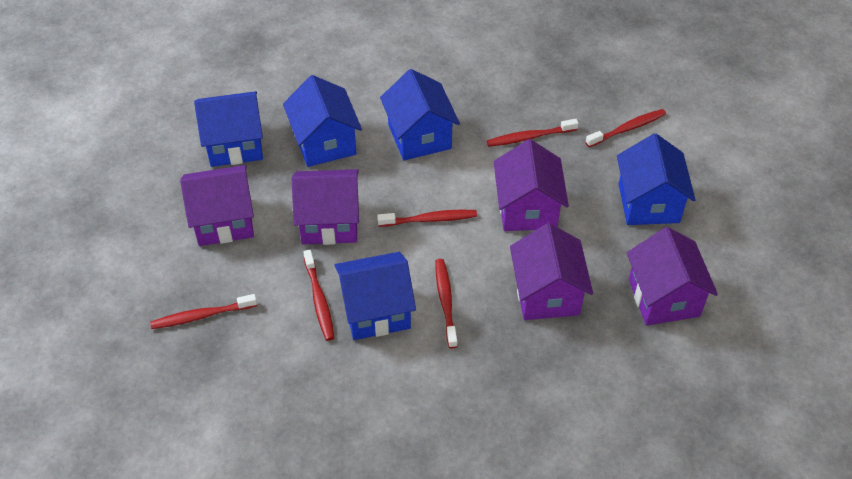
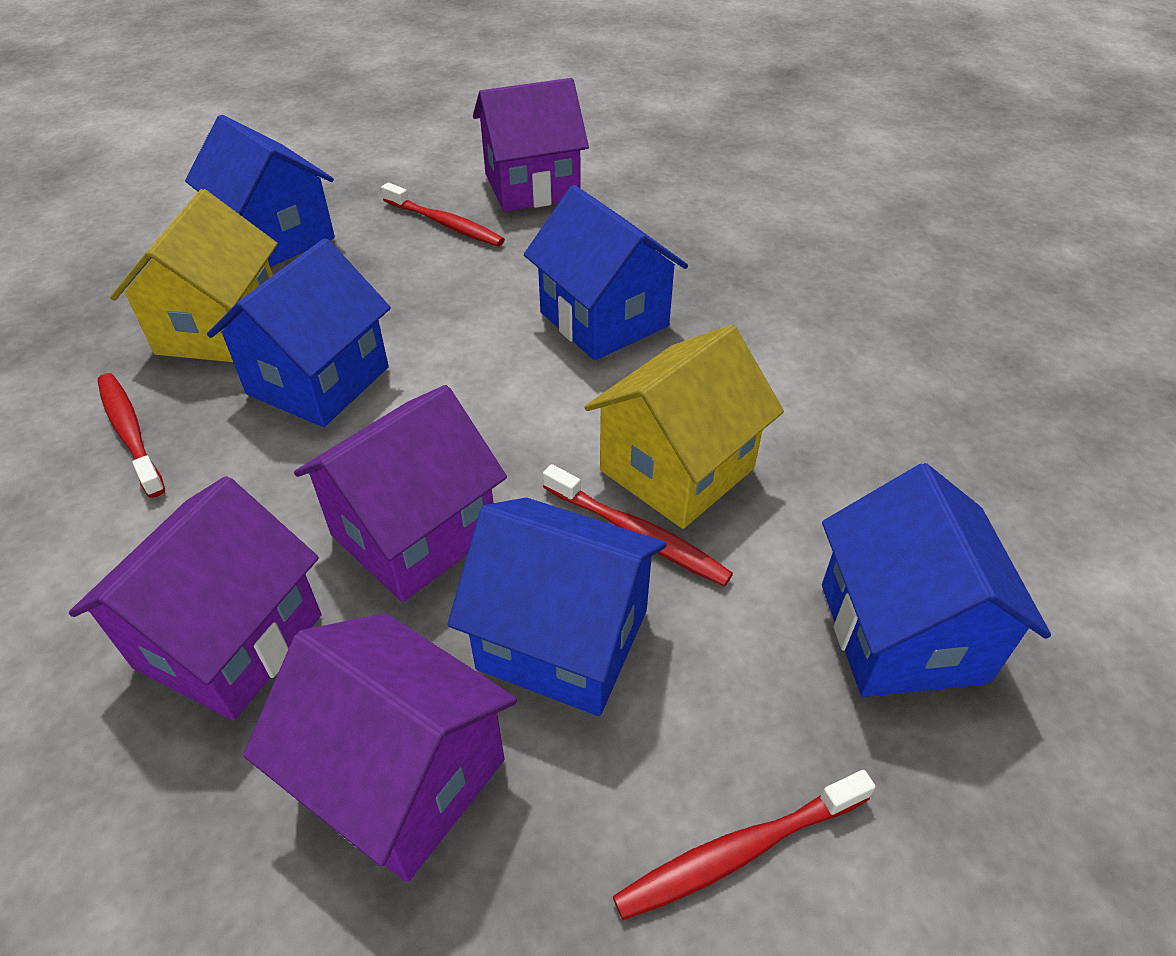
purple house: 5 -> 4
red toothbrush: 6 -> 4
yellow house: 0 -> 2

